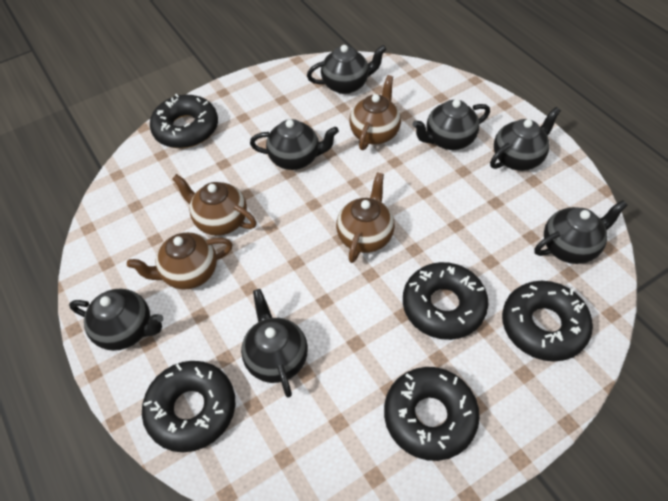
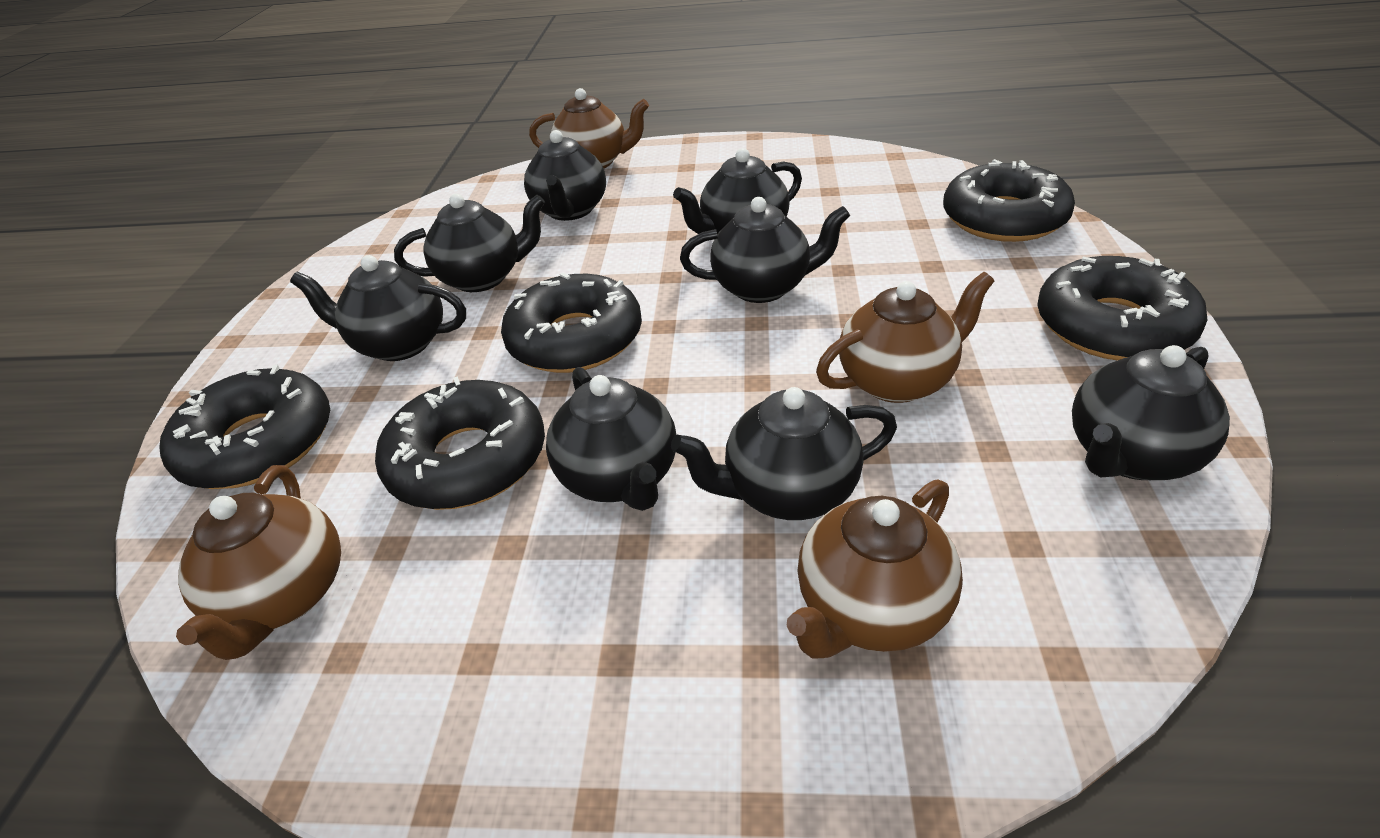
black teapot: 7 -> 8

